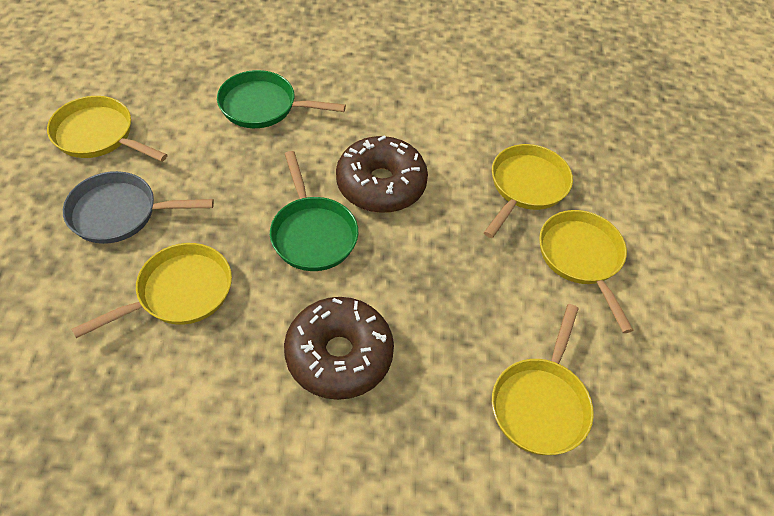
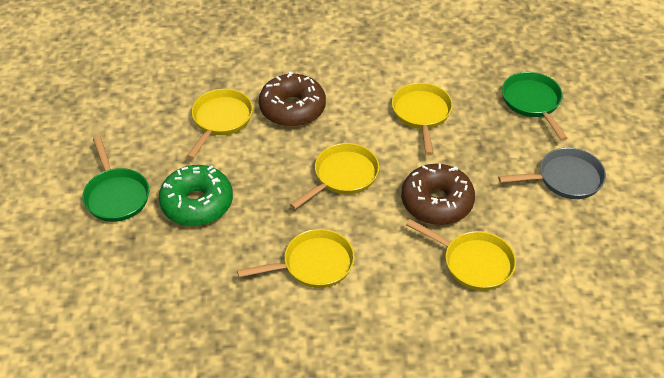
green donut: 0 -> 1

